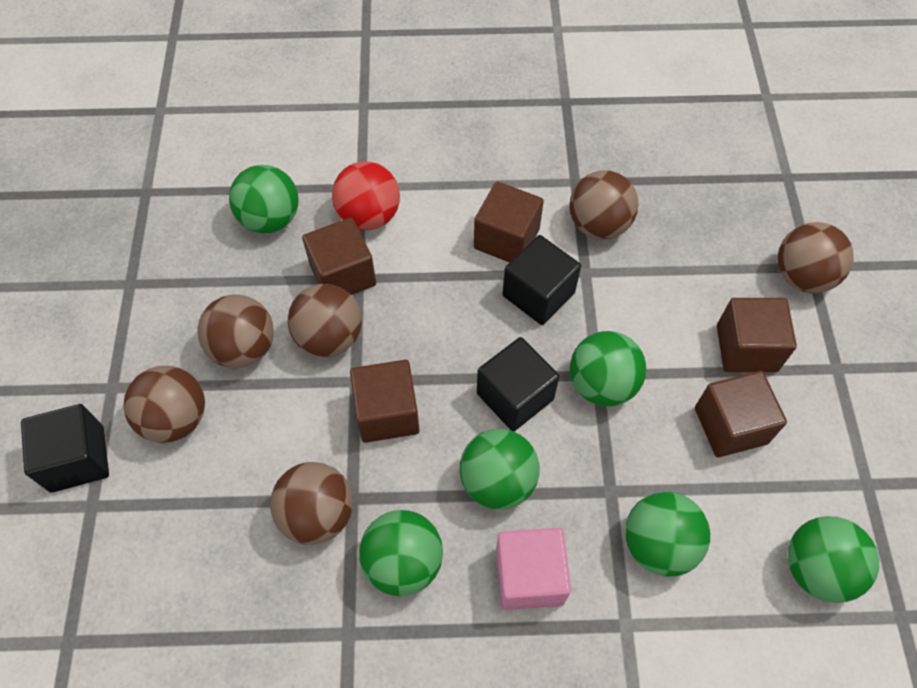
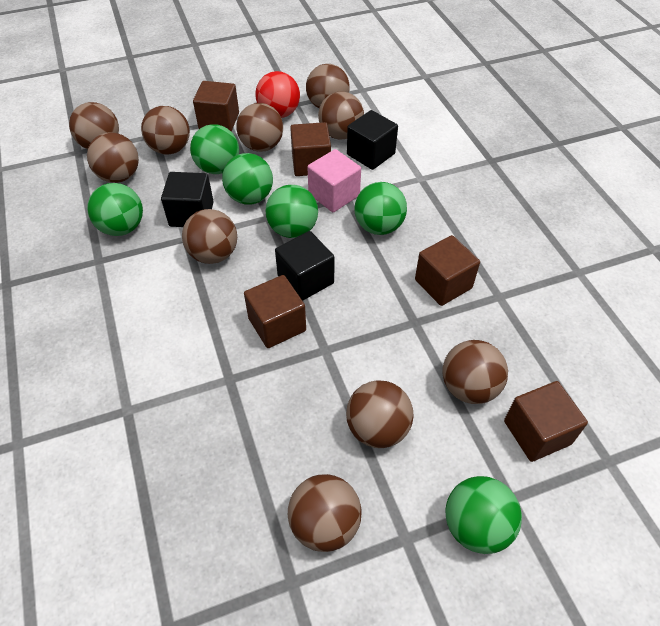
brown ball: 6 -> 10

